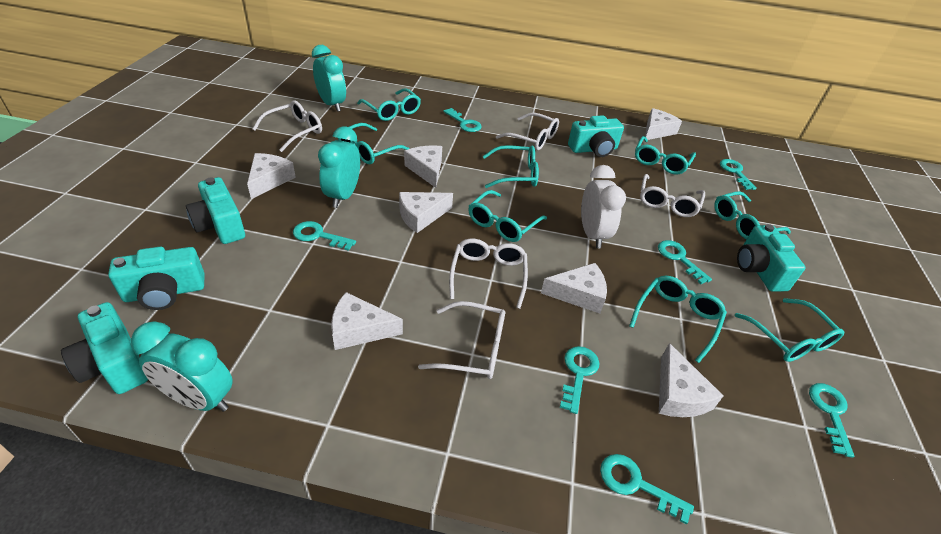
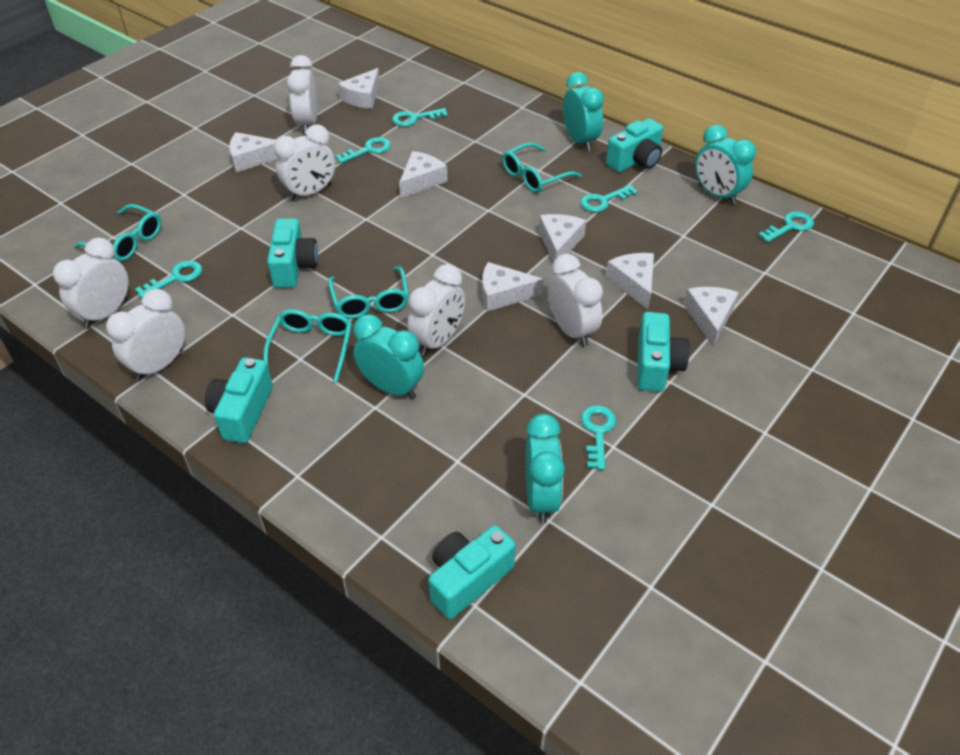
turquoise clock: 3 -> 4
turquoise glasses: 8 -> 4
turquoise key: 7 -> 6
white clock: 1 -> 6
white glasses: 5 -> 0

